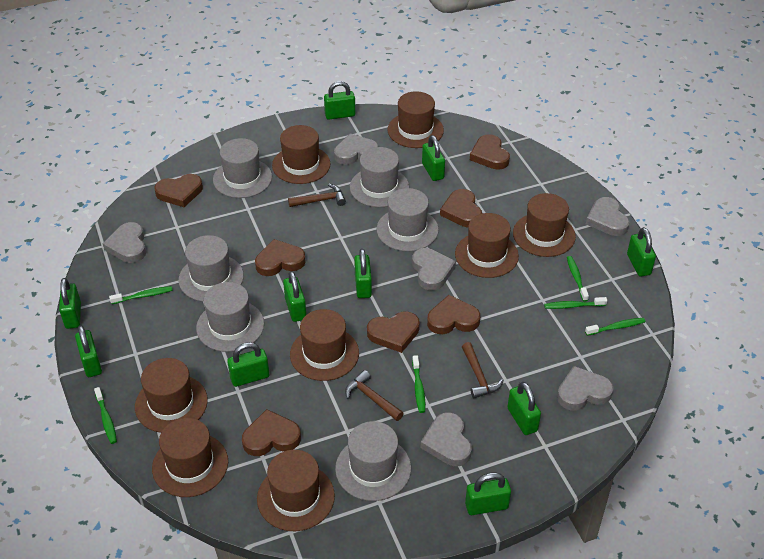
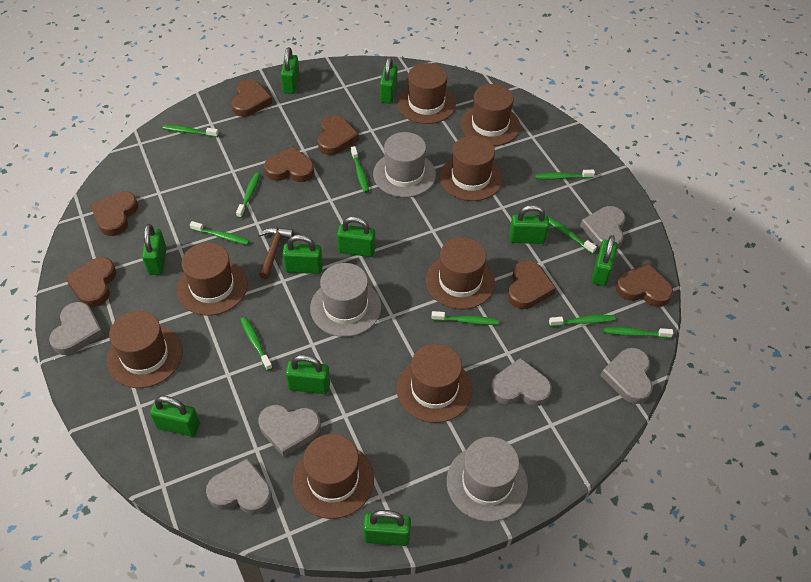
brown hammer: 3 -> 1
green toothbrush: 6 -> 10
grey hat: 6 -> 3

